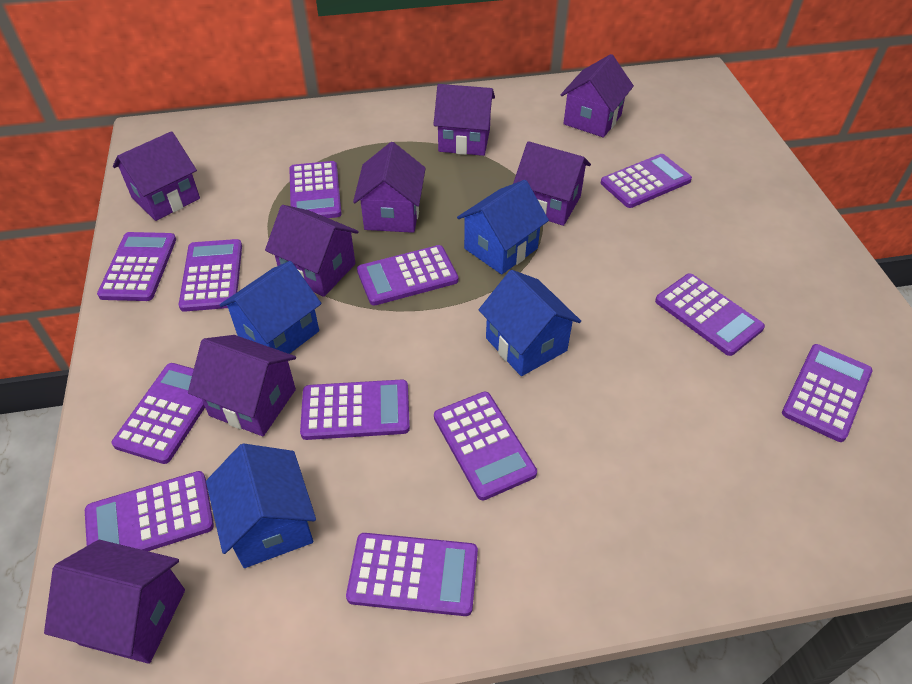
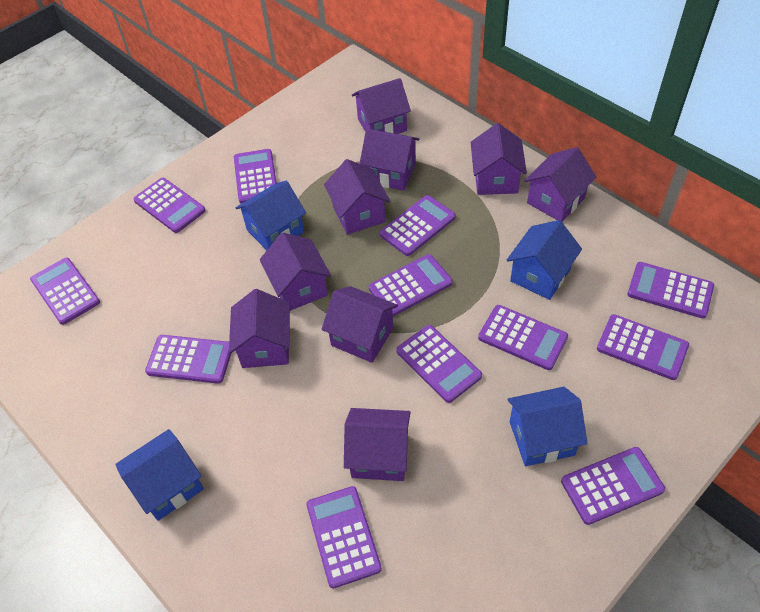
purple house: 8 -> 9

